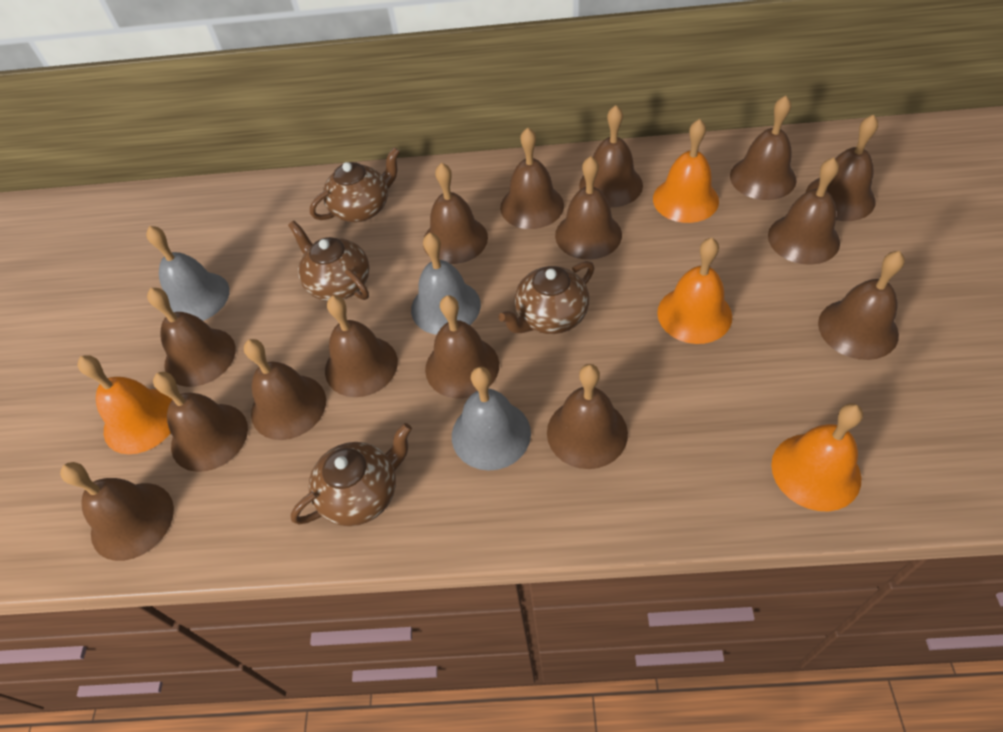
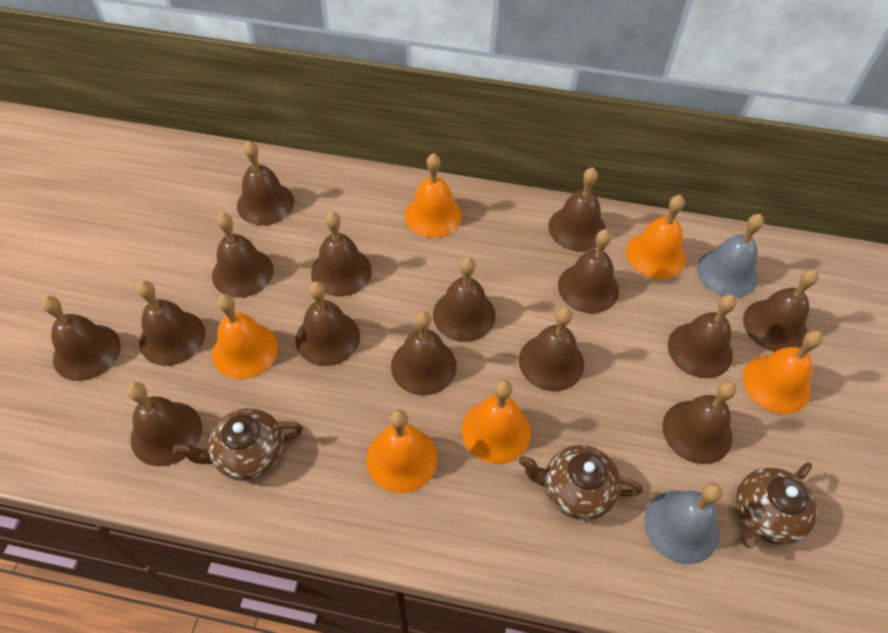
brown teapot: 4 -> 3
grey bell: 3 -> 2
orange bell: 4 -> 6

